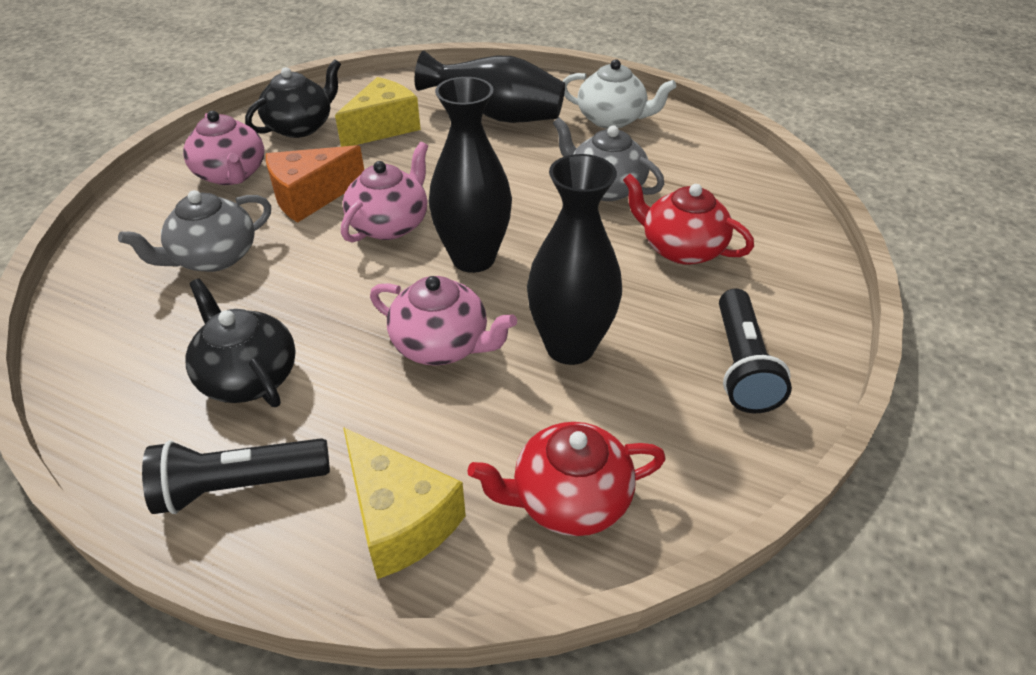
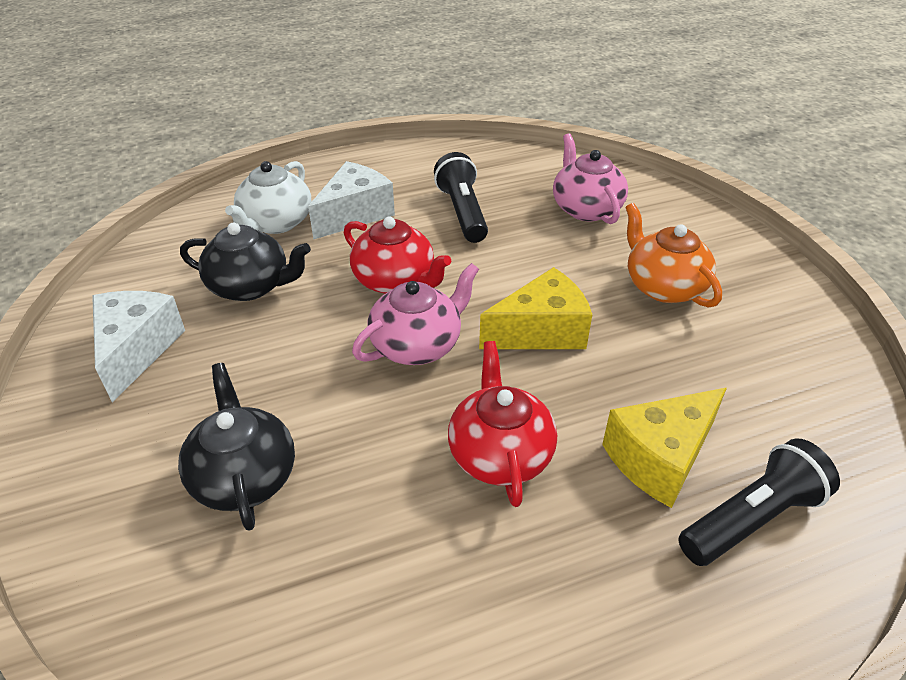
black vase: 3 -> 0
grey teapot: 2 -> 0
orange cheese: 1 -> 0
orange teapot: 0 -> 1
pink teapot: 3 -> 2
white cheese: 0 -> 2

